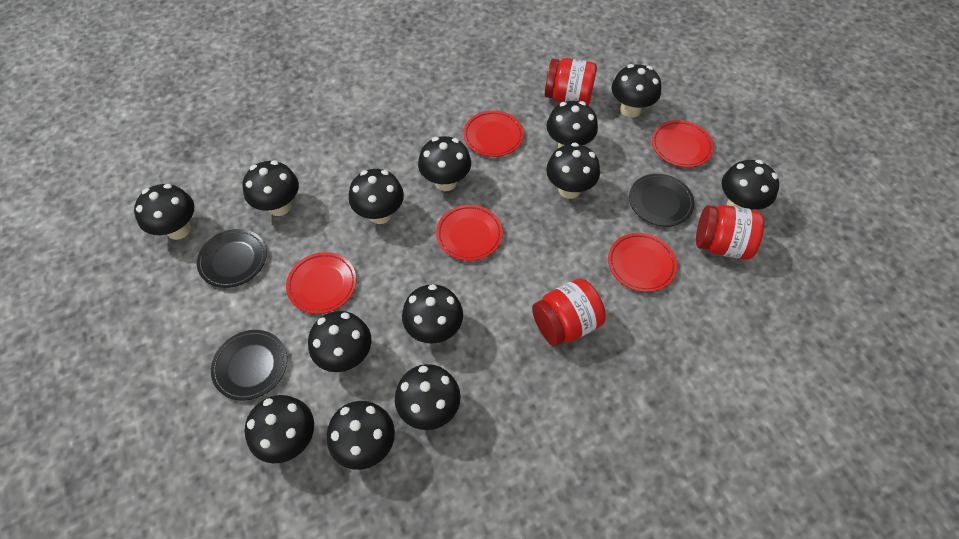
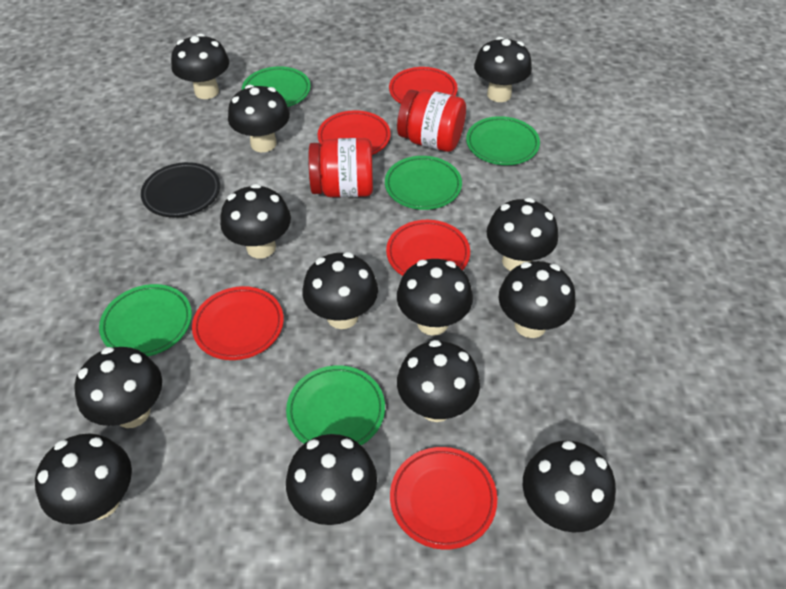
black plate: 3 -> 1
green plate: 0 -> 5
red jar: 3 -> 2

